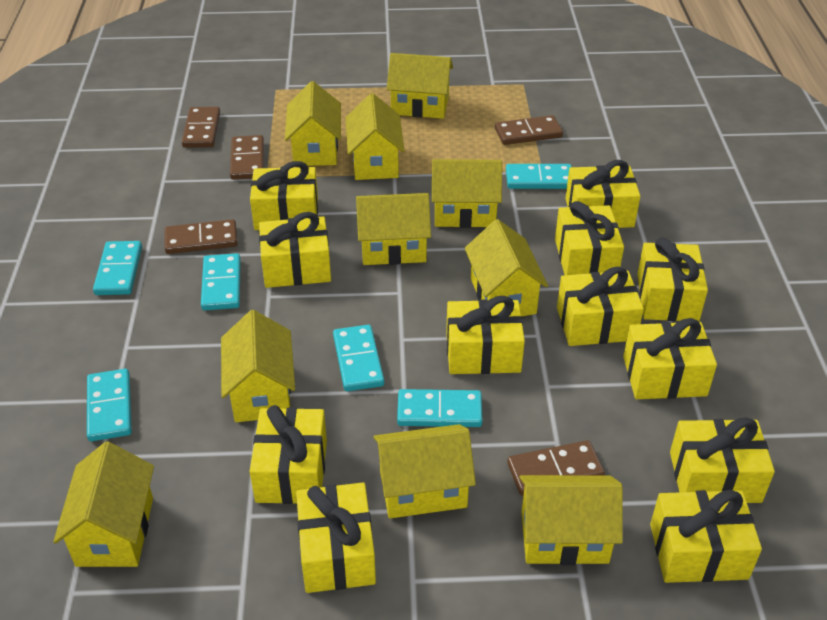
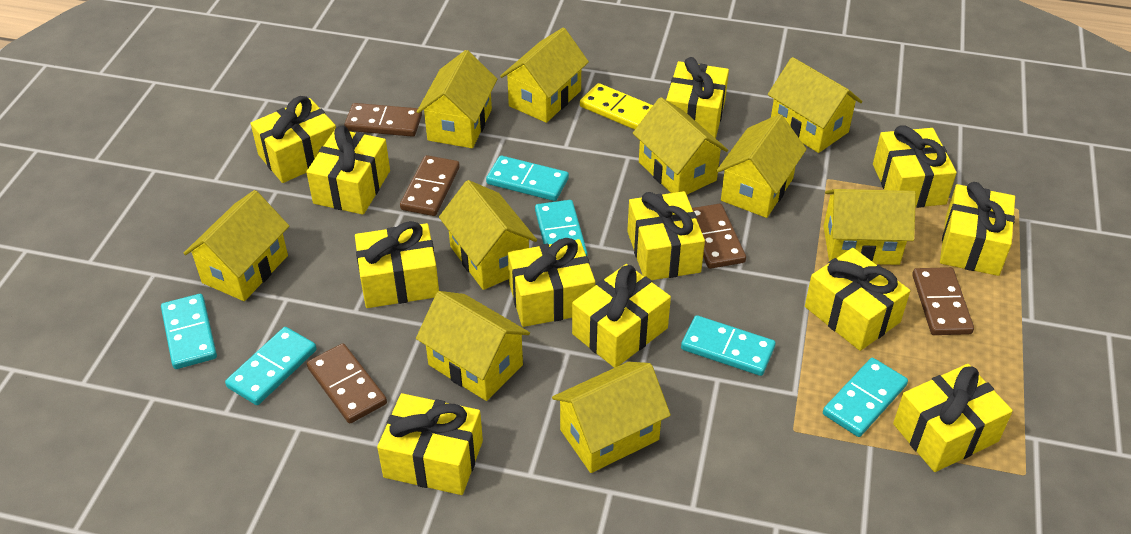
yellow domino: 0 -> 1

